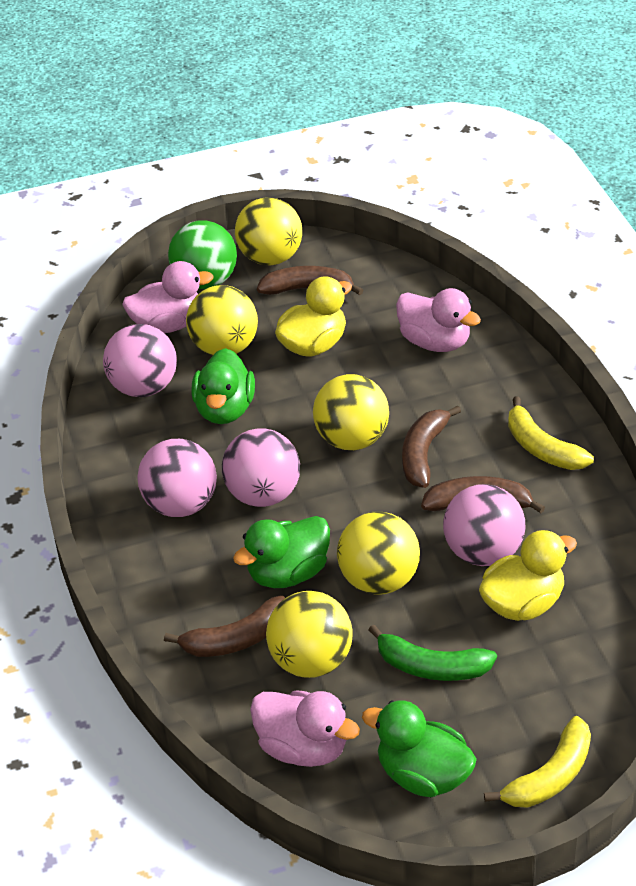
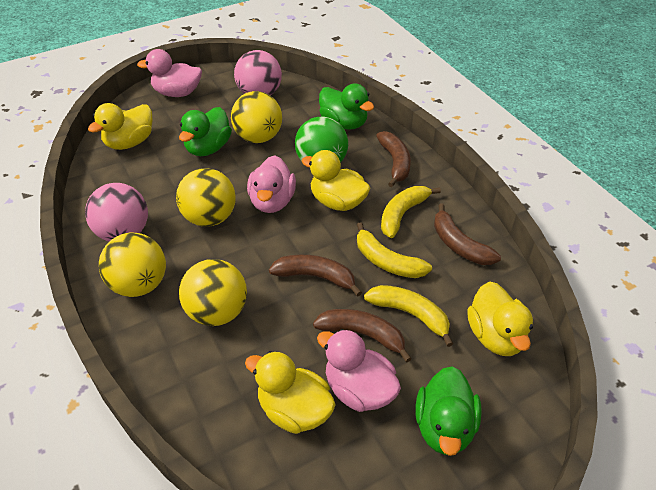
green banana: 1 -> 0
pink ball: 4 -> 2
yellow ball: 5 -> 4
yellow banana: 2 -> 3
yellow duck: 2 -> 4

